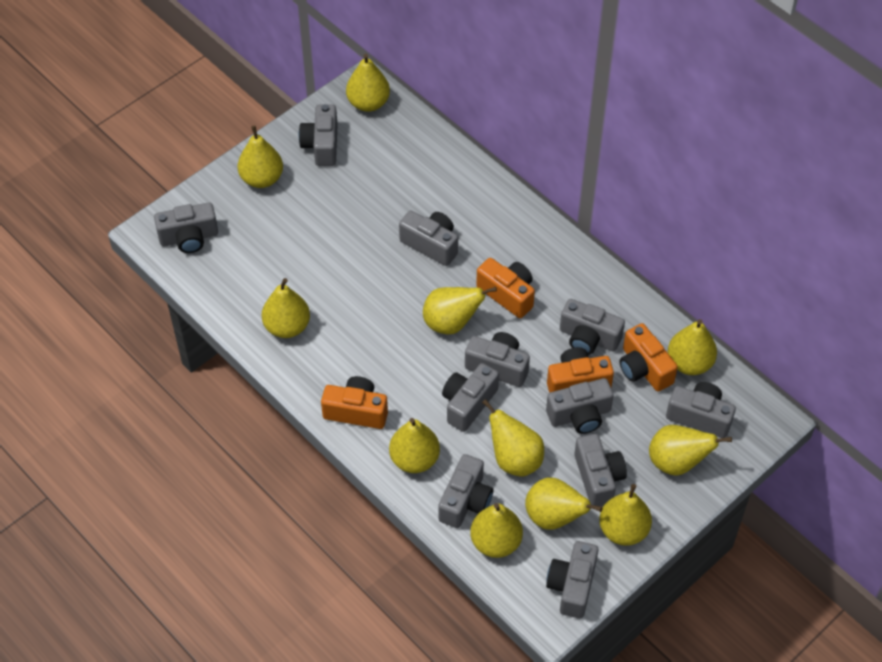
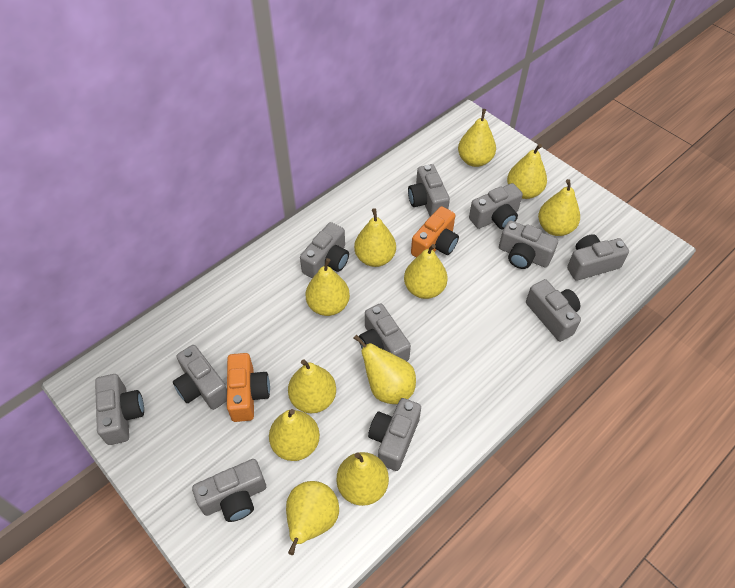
orange camera: 4 -> 2

